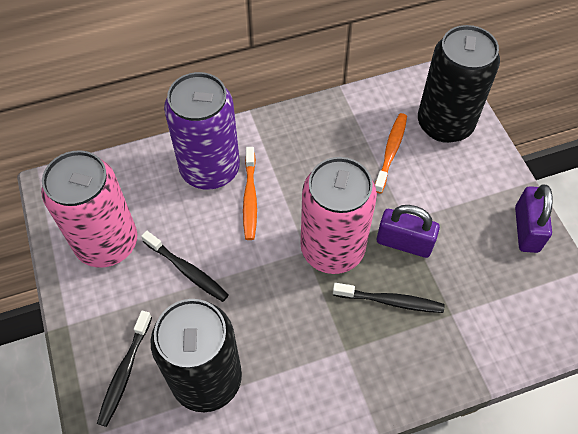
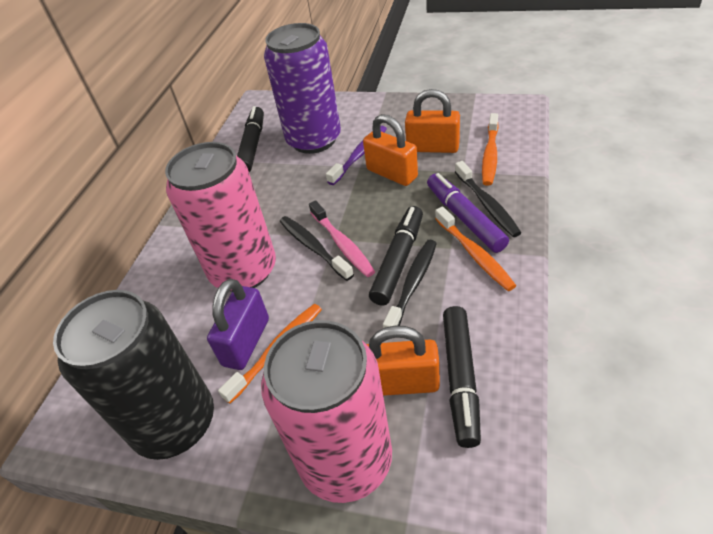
black can: 2 -> 1
black marker: 0 -> 3
orange padlock: 0 -> 3
orange toothbrush: 2 -> 3
pink toothbrush: 0 -> 1
purple marker: 0 -> 1
purple padlock: 2 -> 1
purple toothbrush: 0 -> 1

